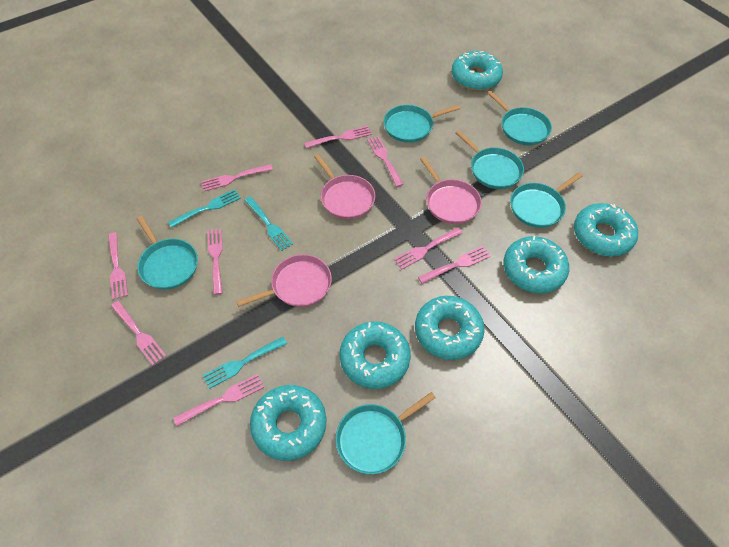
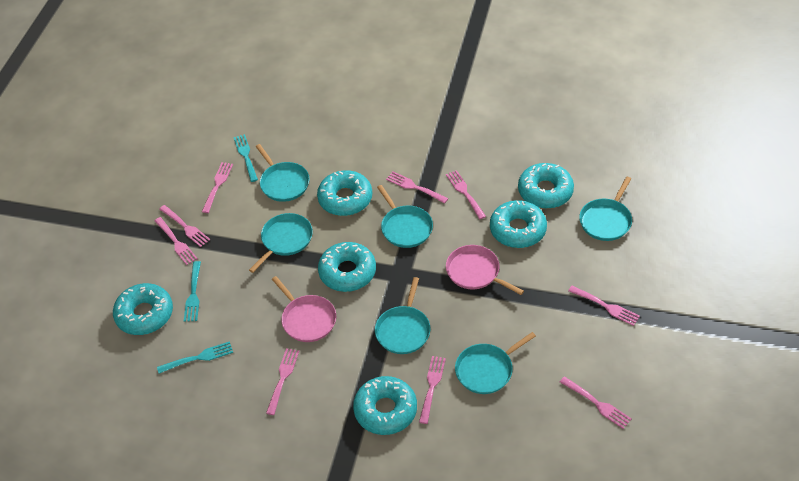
pink pan: 3 -> 2

